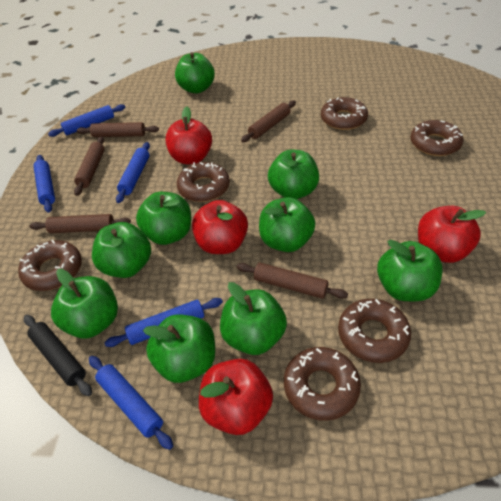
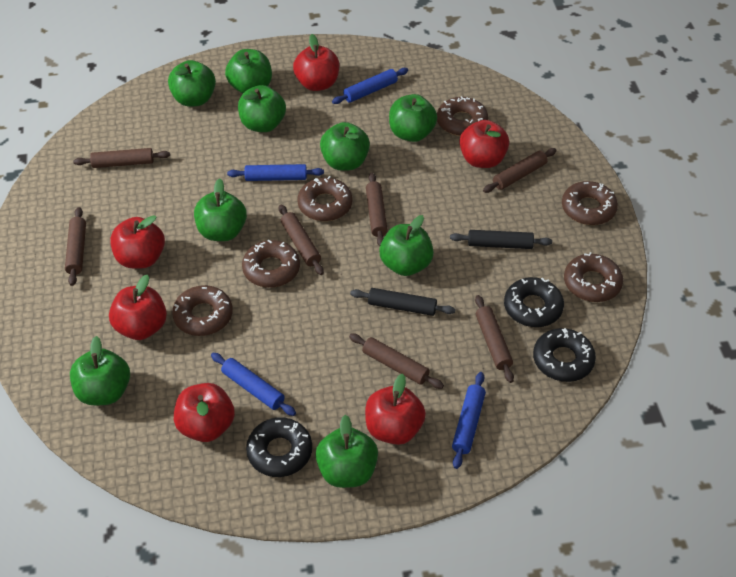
black donut: 0 -> 3
black rolling pin: 1 -> 2
blue rolling pin: 5 -> 4
brown rolling pin: 5 -> 7
red apple: 4 -> 6

